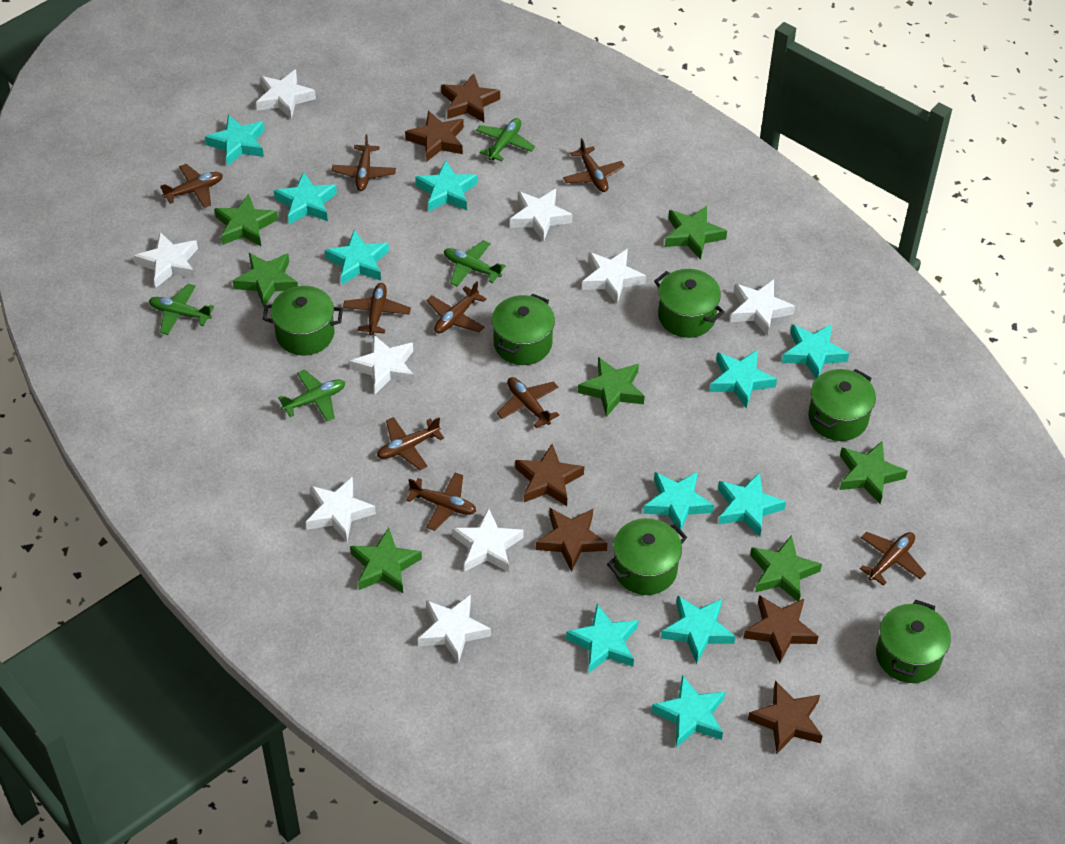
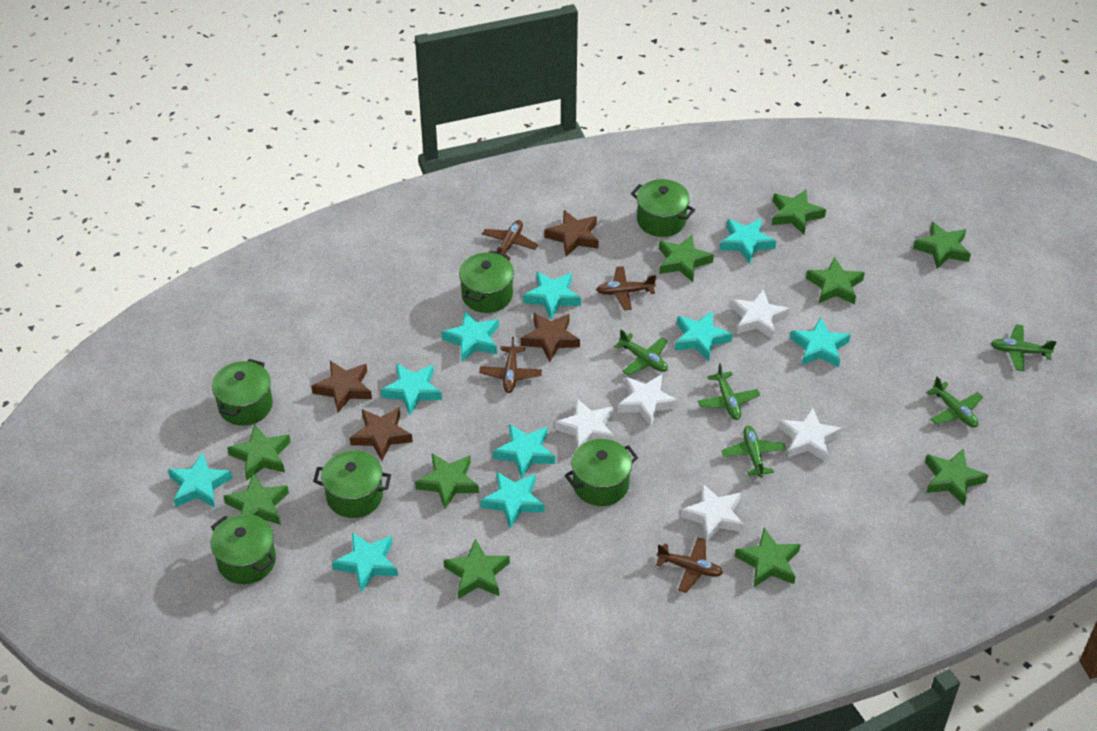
brown plane: 9 -> 4
brown star: 6 -> 4
green plane: 4 -> 5
green star: 7 -> 10
turquoise star: 11 -> 10
white star: 9 -> 5

